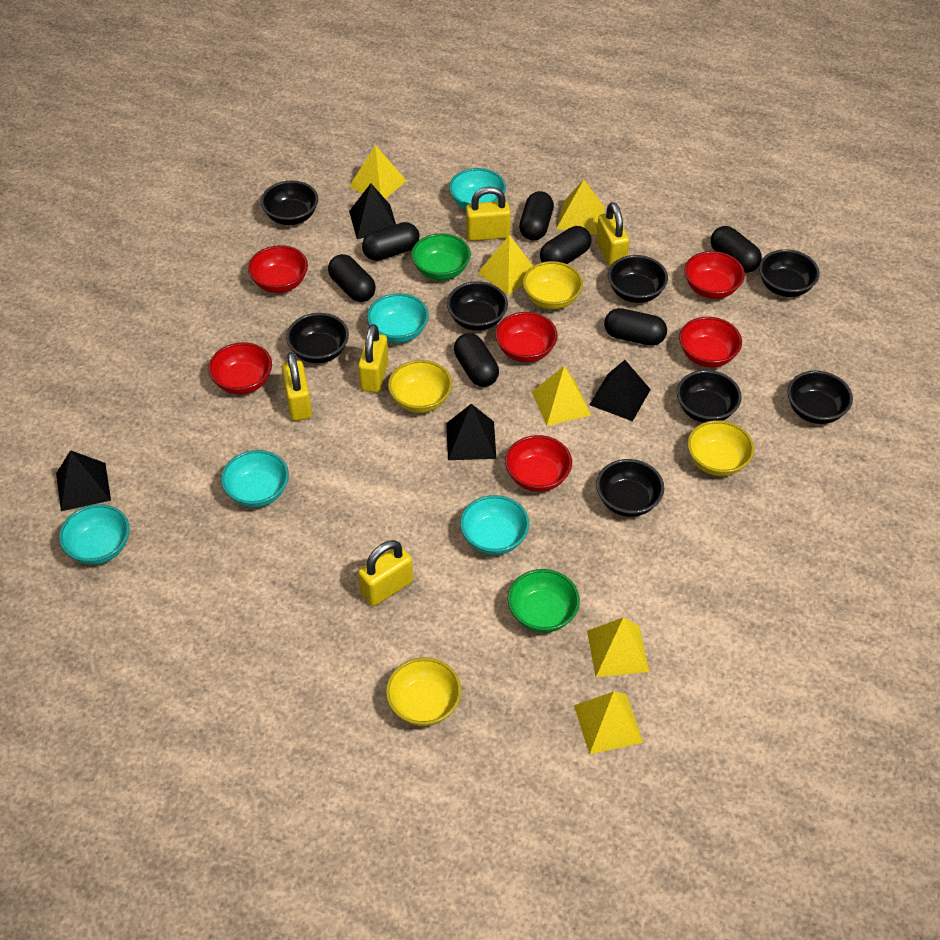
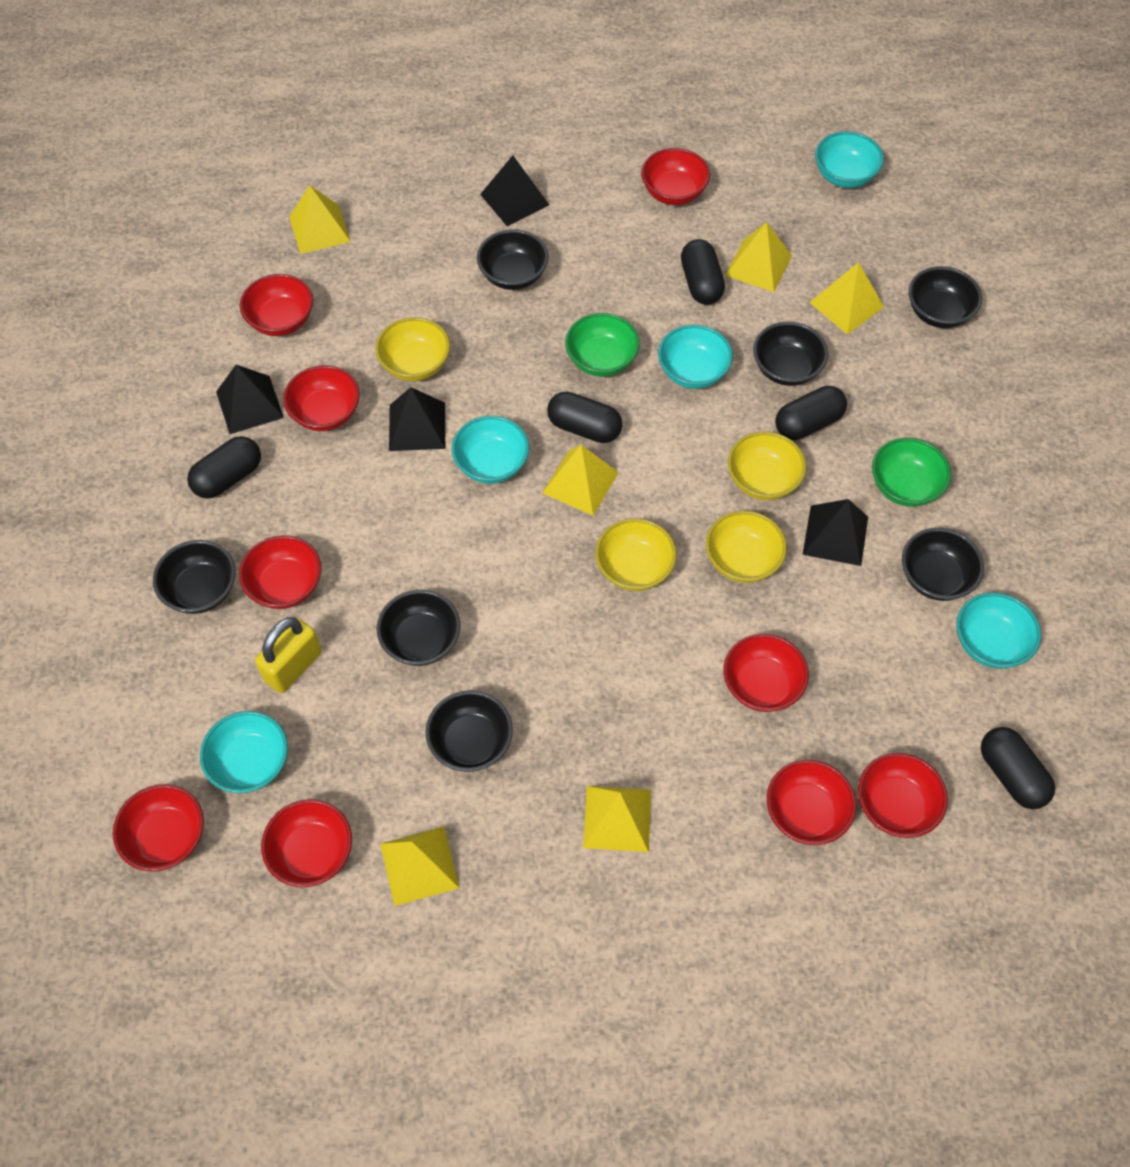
black bowl: 8 -> 7
black capsule: 7 -> 5
red bowl: 6 -> 9
yellow padlock: 5 -> 1

